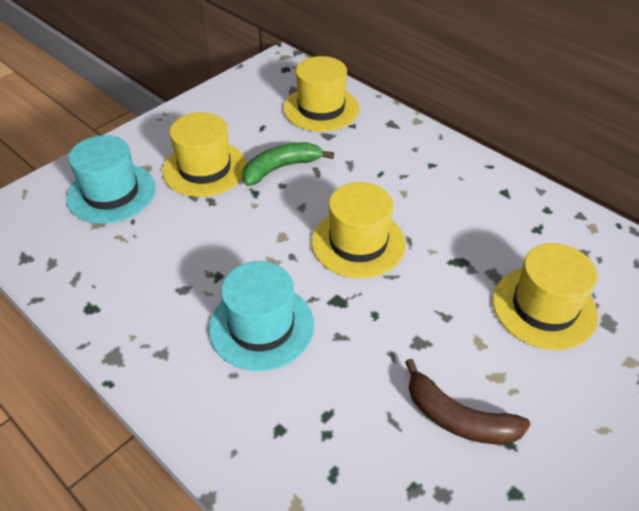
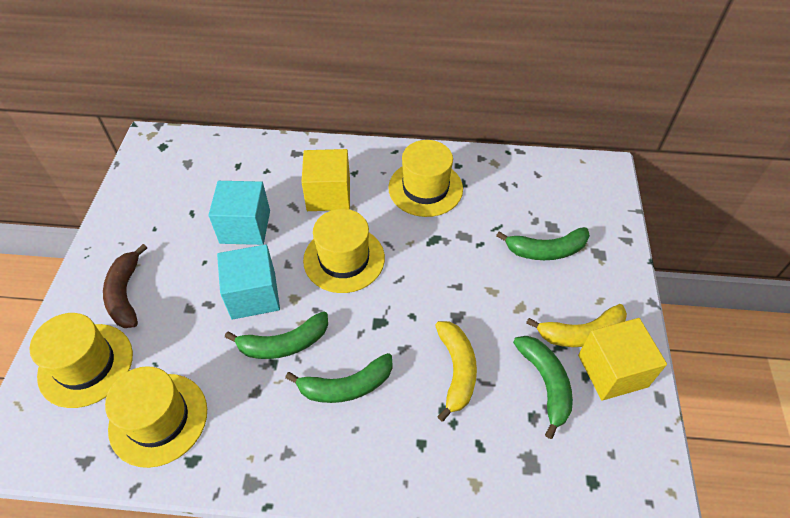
green banana: 1 -> 4
turquoise cube: 0 -> 2
turquoise hat: 2 -> 0
yellow banana: 0 -> 2
yellow cube: 0 -> 2

